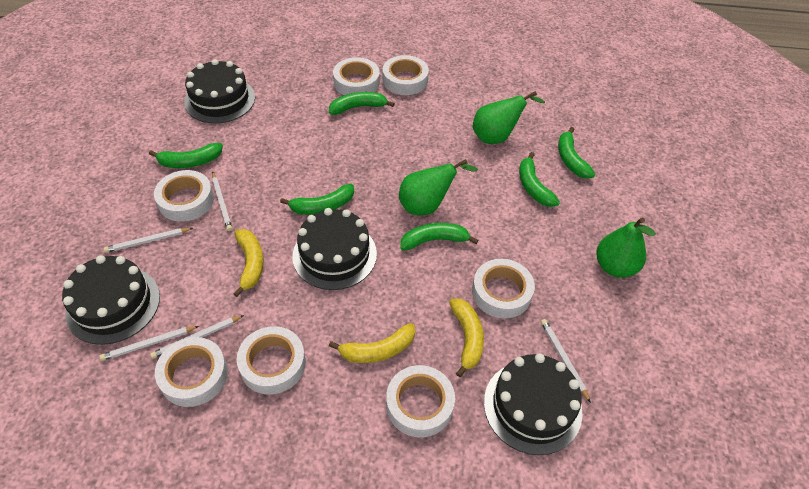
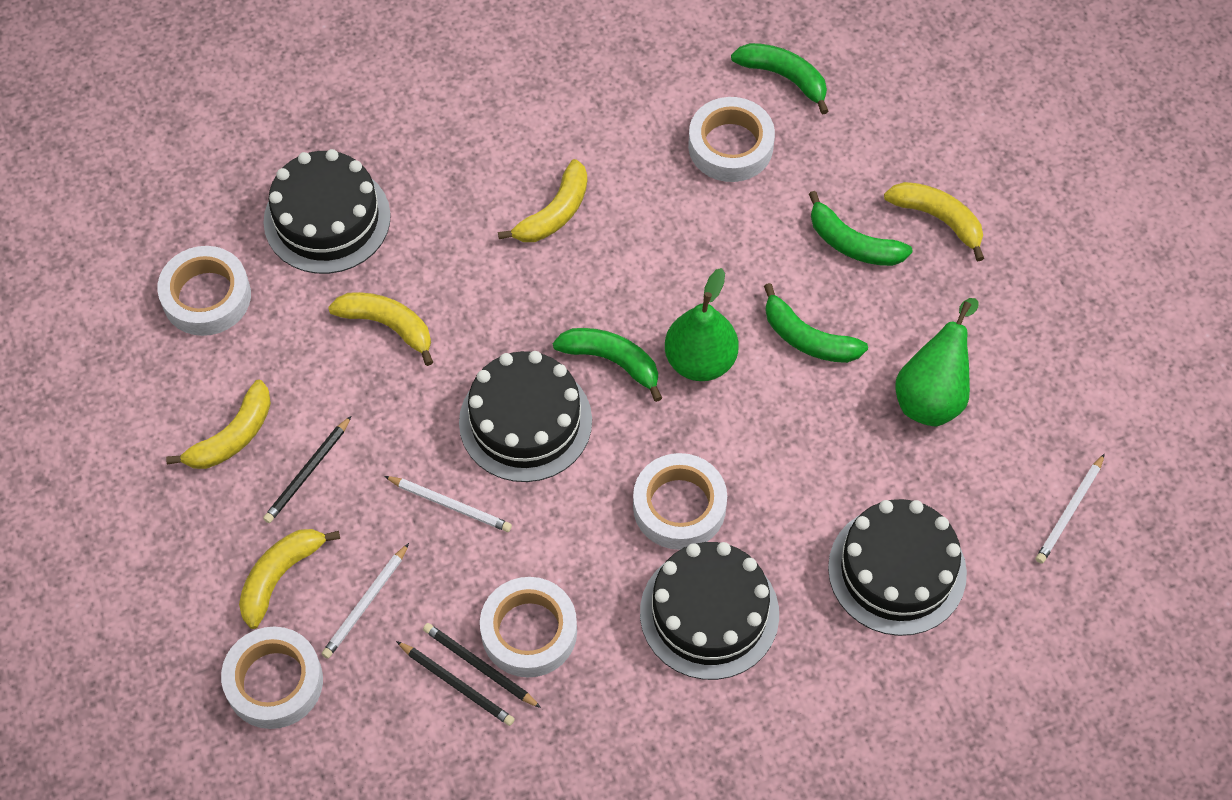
black pencil: 0 -> 3
green banana: 6 -> 4
green pear: 3 -> 2
white pencil: 5 -> 3
white tape: 7 -> 5
yellow banana: 3 -> 5

